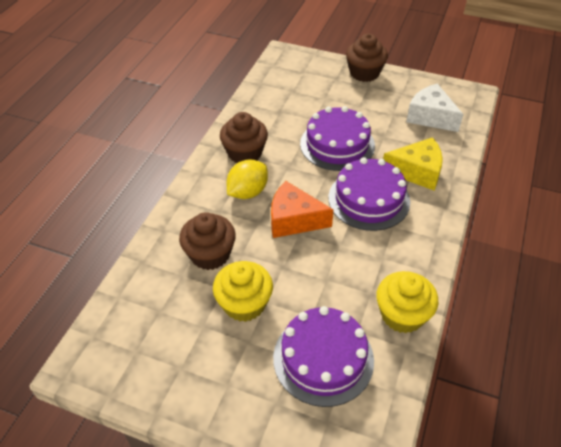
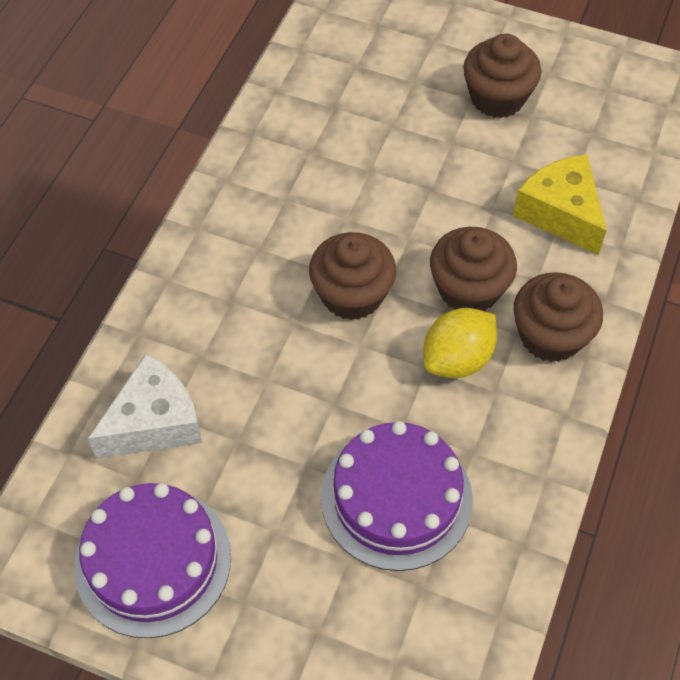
brown cupcake: 3 -> 4
orange cheese: 1 -> 0
purple cake: 3 -> 2
yellow cupcake: 2 -> 0

